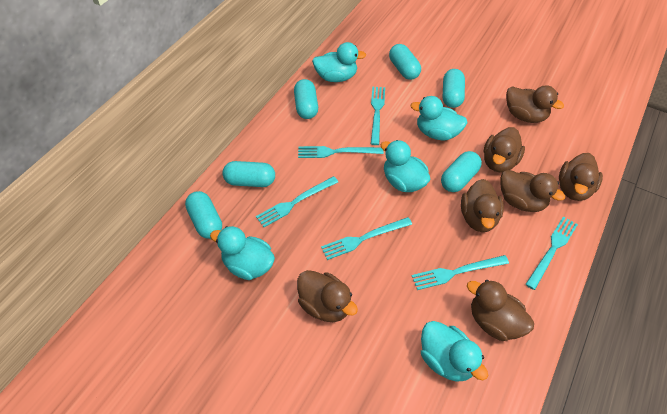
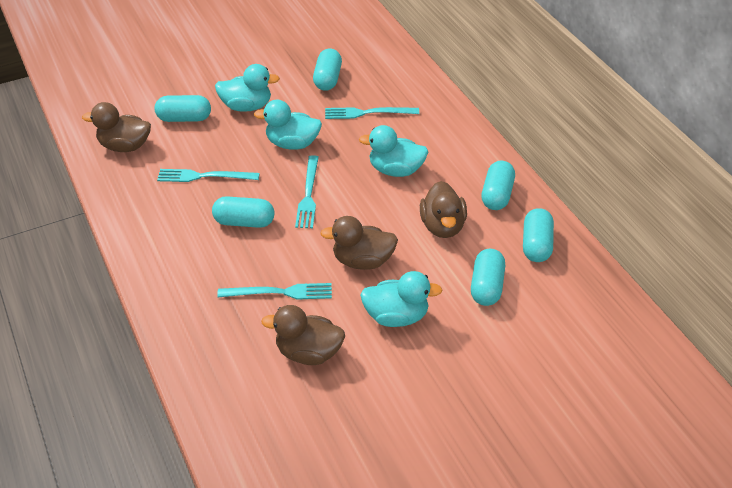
brown duck: 7 -> 4
turquoise duck: 5 -> 4
turquoise fork: 6 -> 4

